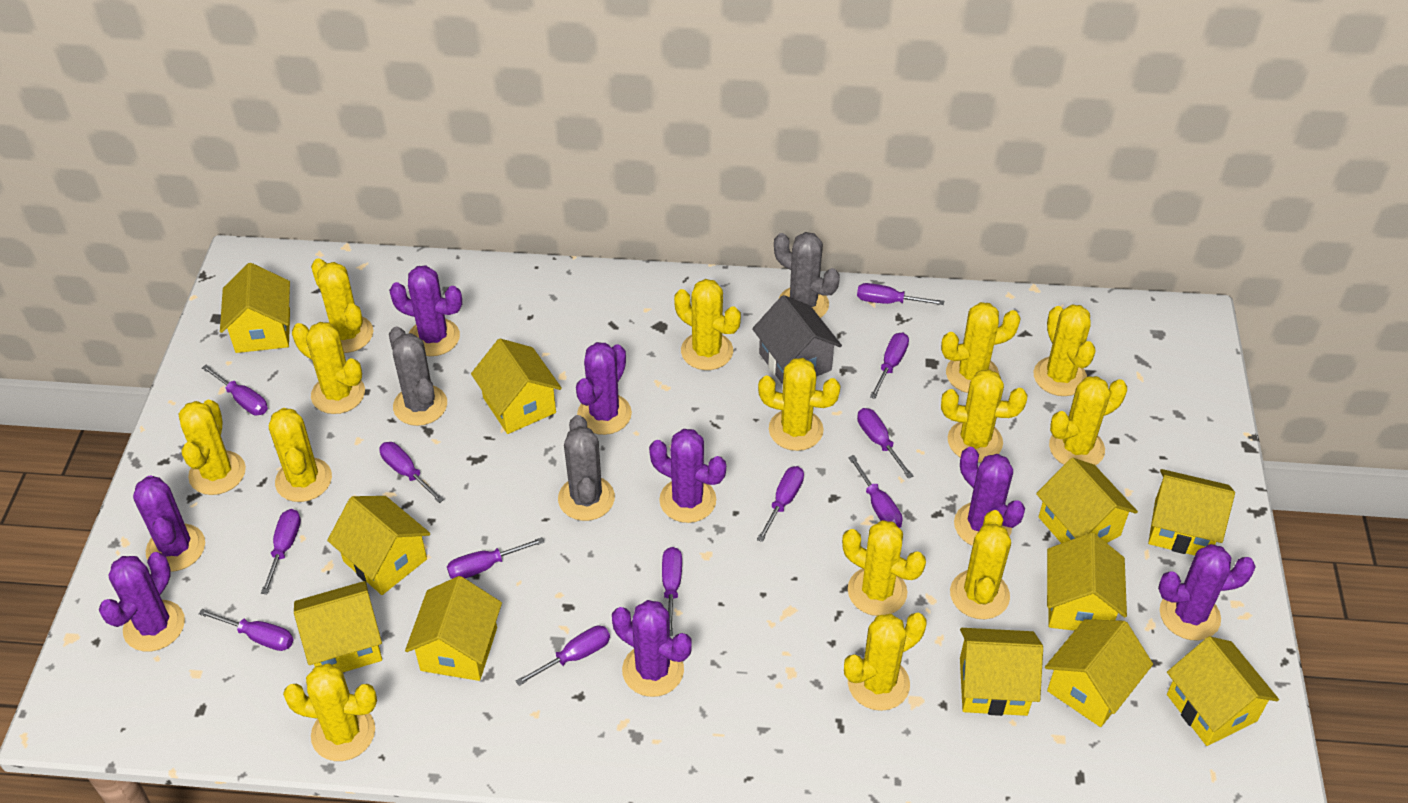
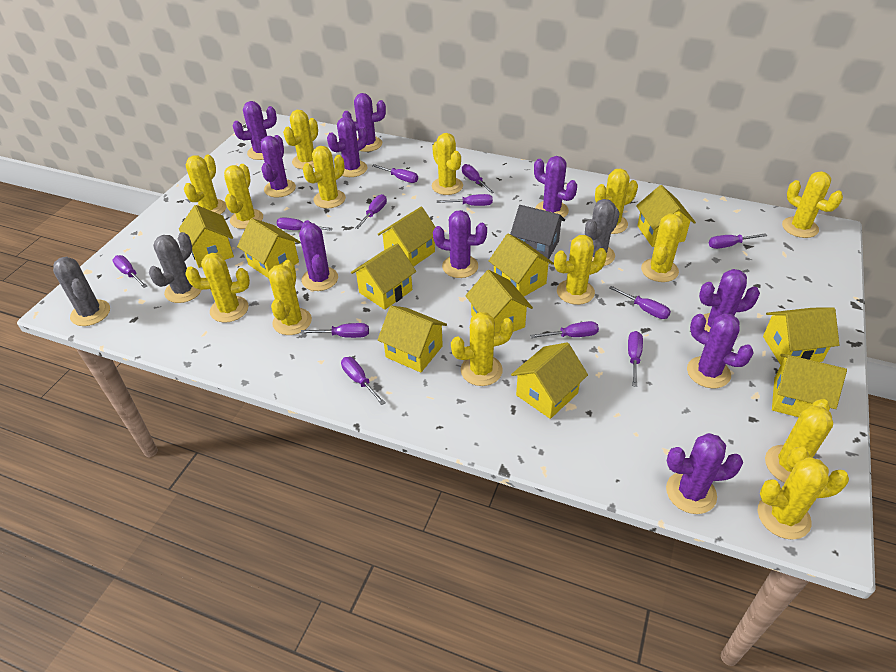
purple cactus: 8 -> 10

